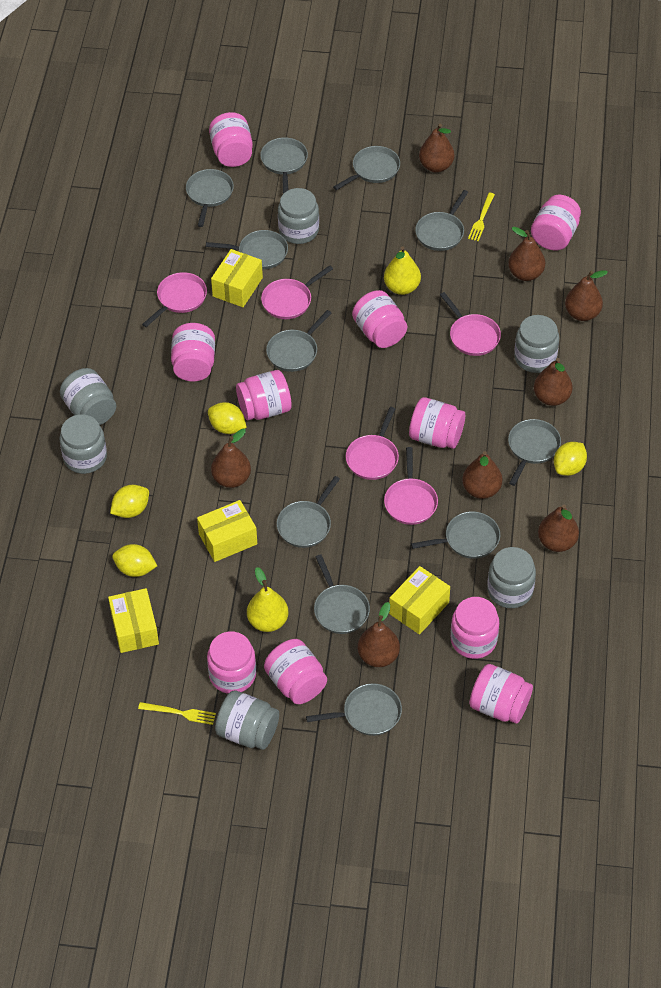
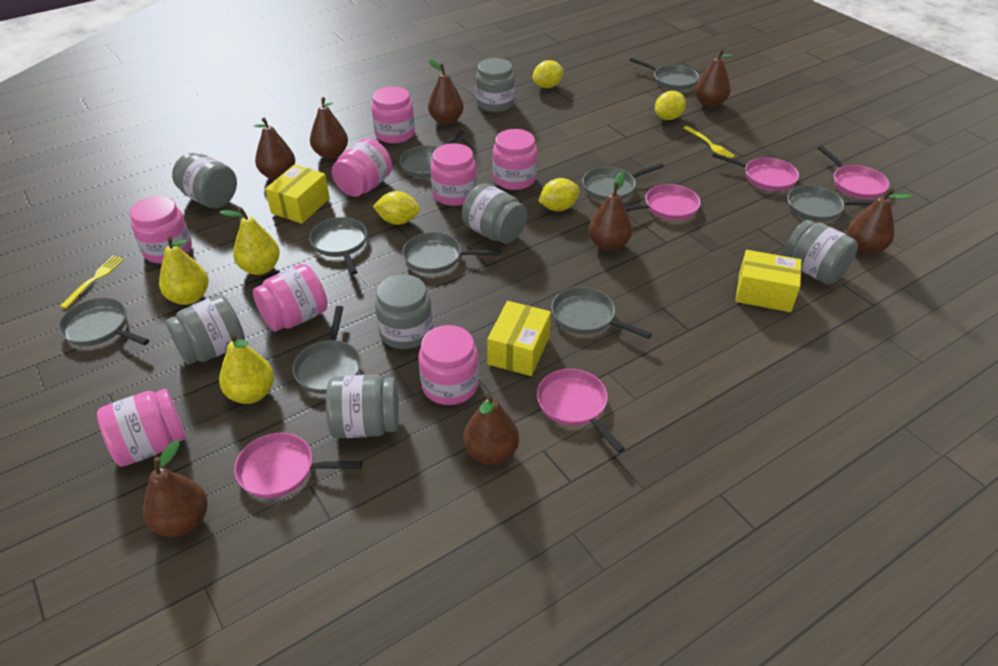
grey jar: 6 -> 7
grey pan: 11 -> 9
pink jar: 10 -> 8
yellow box: 4 -> 3
yellow pear: 2 -> 3

